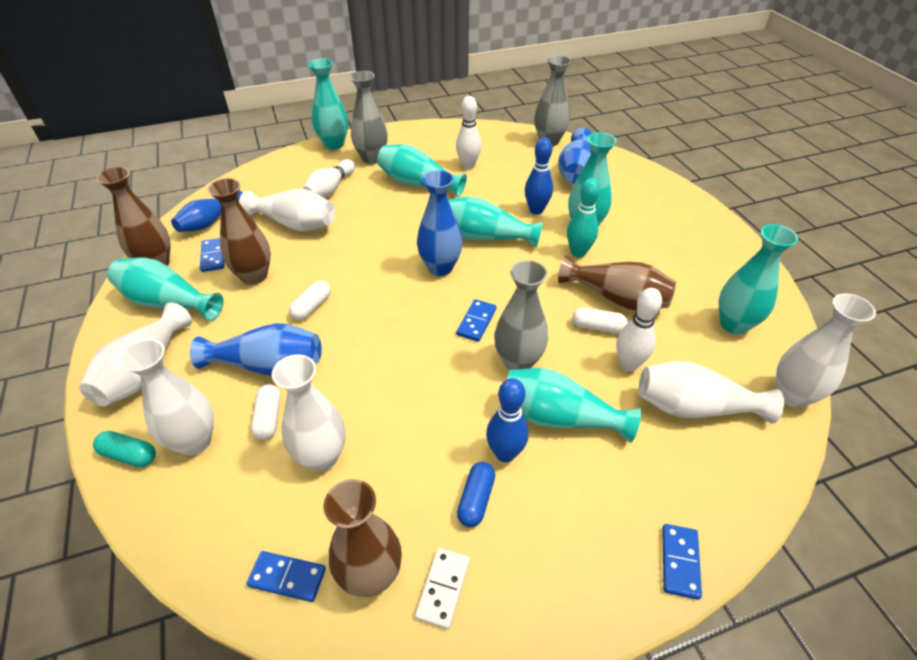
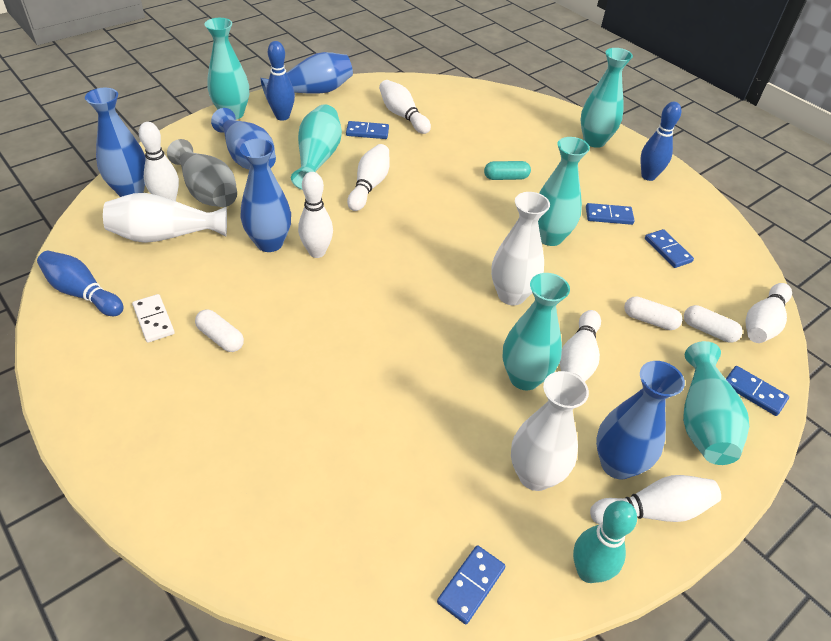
blue capsule: 1 -> 0
blue domino: 4 -> 5
blue vase: 3 -> 5
brown vase: 4 -> 0
grey vase: 3 -> 1
turquoise vase: 7 -> 6
white bowling pin: 3 -> 7
white vase: 6 -> 3

